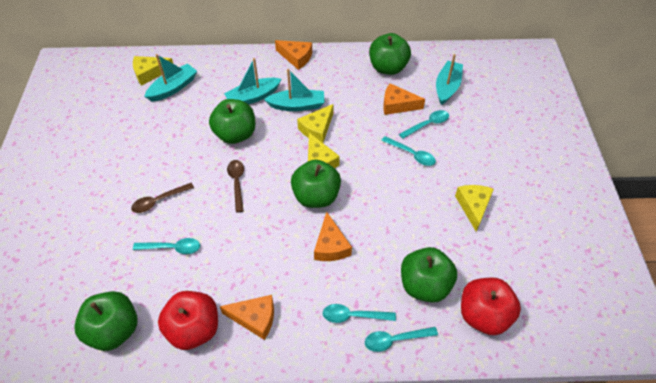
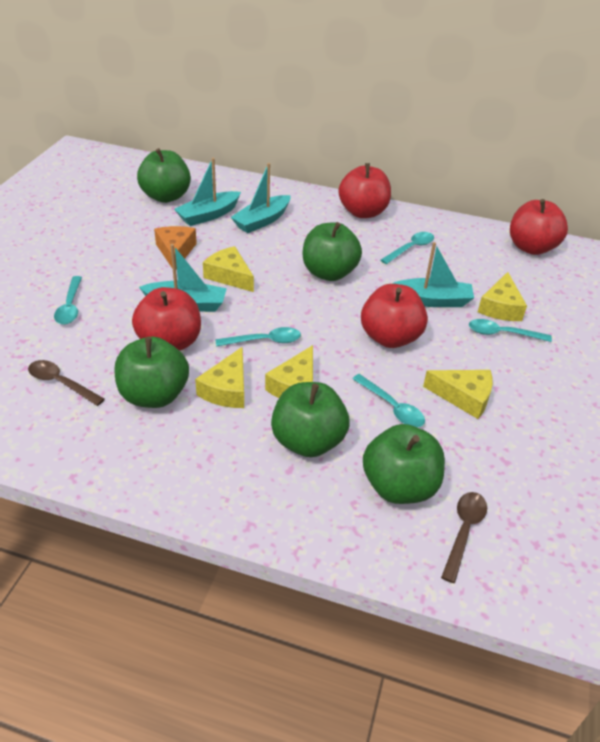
orange cheese: 4 -> 1
red apple: 2 -> 4
yellow cheese: 4 -> 5

